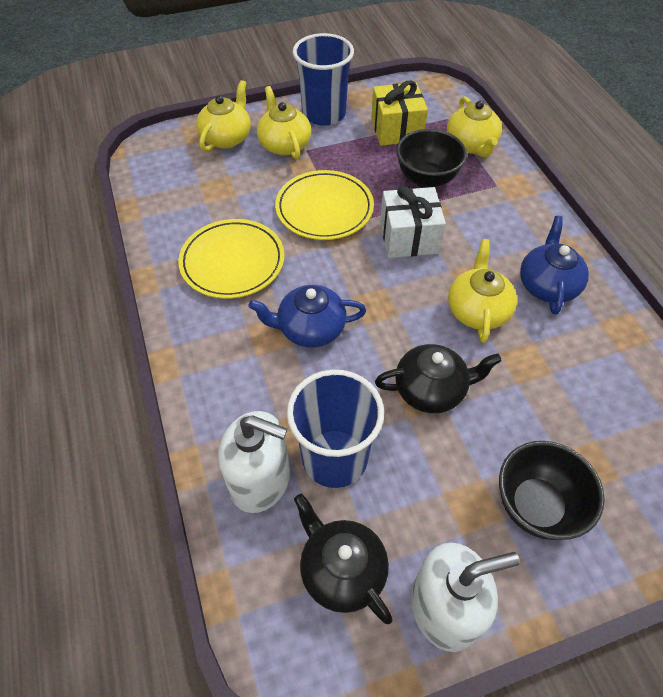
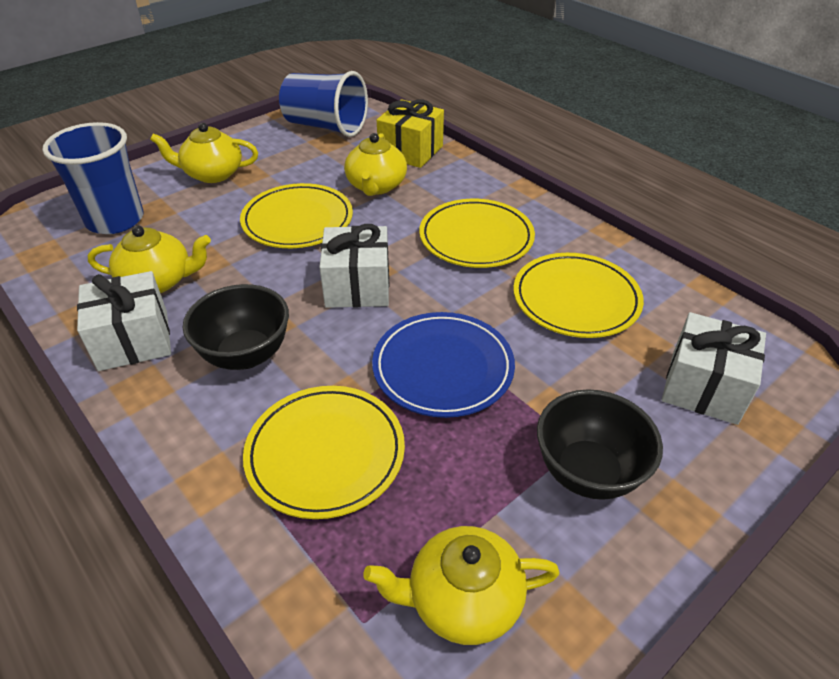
black teapot: 2 -> 0
blue plate: 0 -> 1
blue teapot: 2 -> 0
white gift: 1 -> 3
white soap dispenser: 2 -> 0
yellow plate: 2 -> 4

